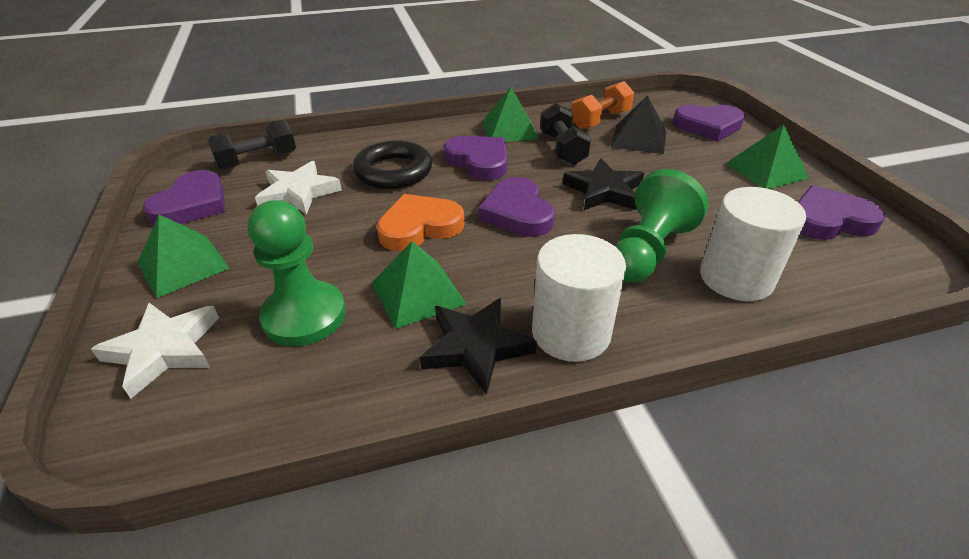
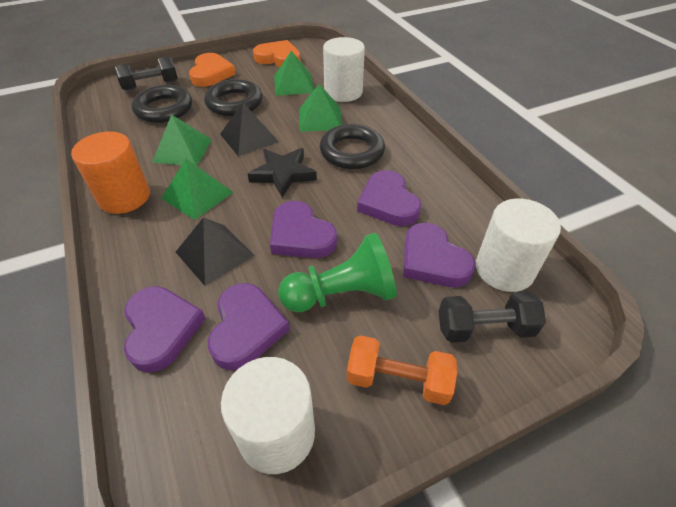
black pyramid: 1 -> 2
black ring: 1 -> 3
black star: 2 -> 1
green pawn: 2 -> 1
orange cylinder: 0 -> 1
orange heart: 1 -> 2
white cylinder: 2 -> 3
white star: 2 -> 0

